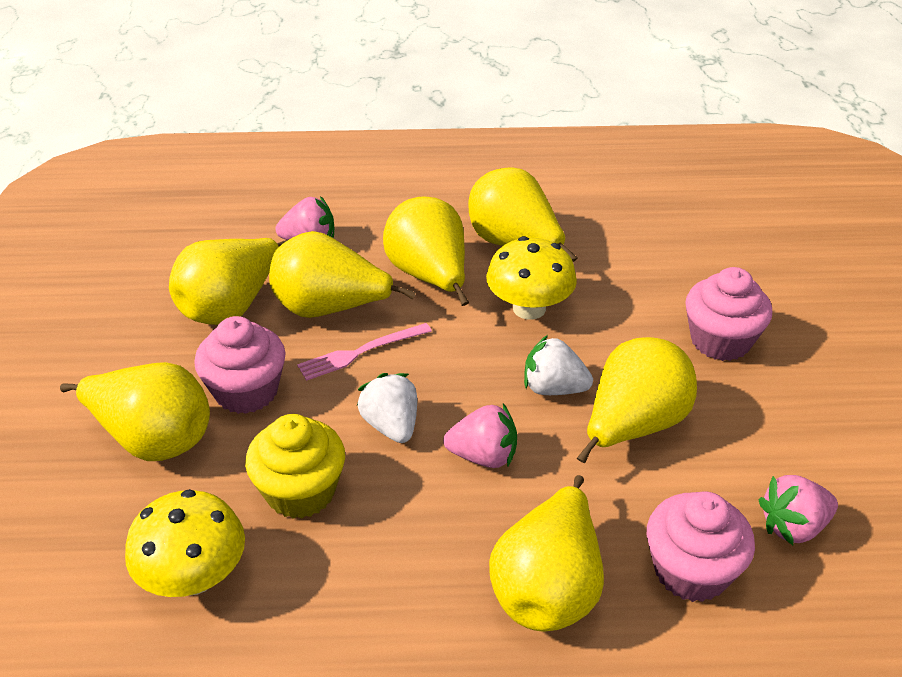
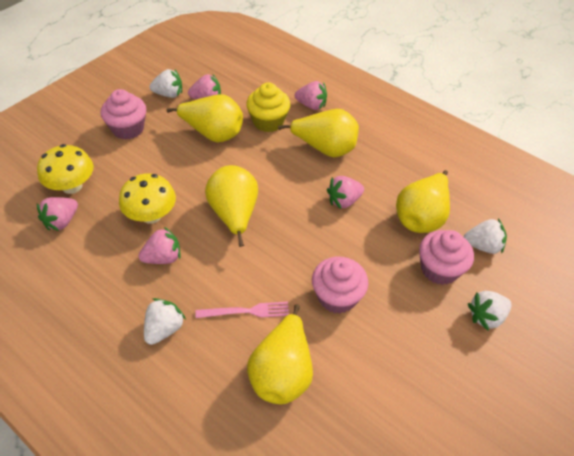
pink strawberry: 3 -> 5
white strawberry: 2 -> 4
yellow pear: 7 -> 5

